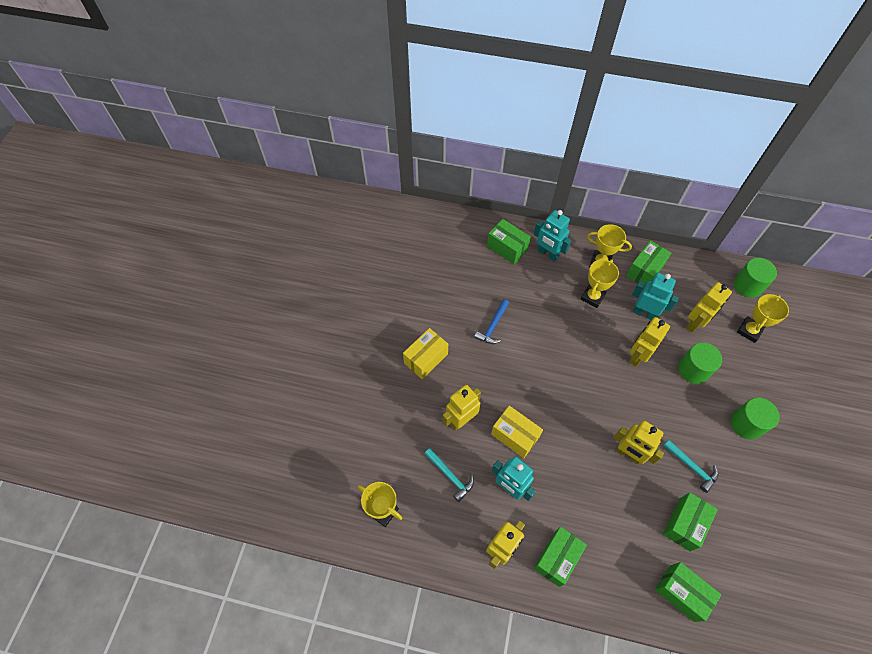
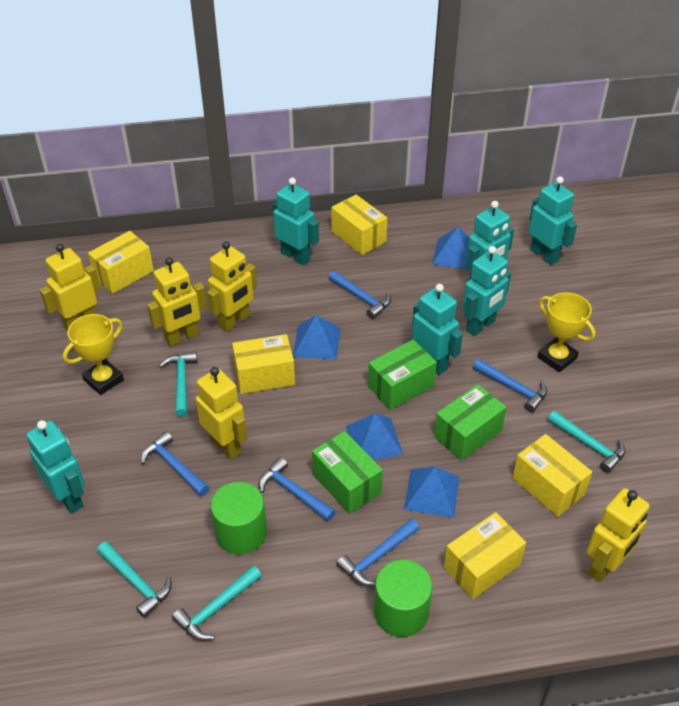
blue hammer: 1 -> 5
blue pyramid: 0 -> 4
green box: 5 -> 3
green cylinder: 3 -> 2
turquoise hammer: 2 -> 4
turquoise robot: 3 -> 6
yellow box: 2 -> 5
yellow trophy: 4 -> 2

